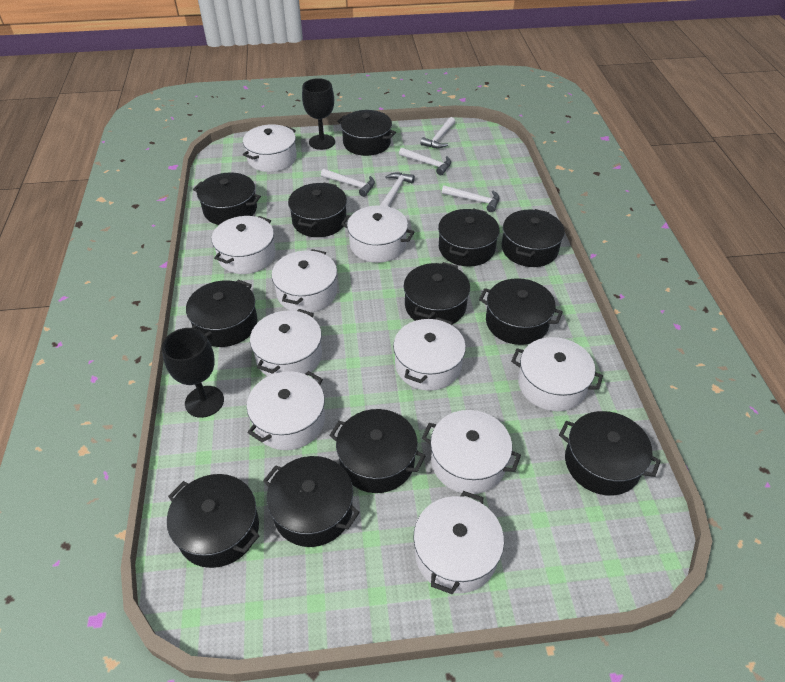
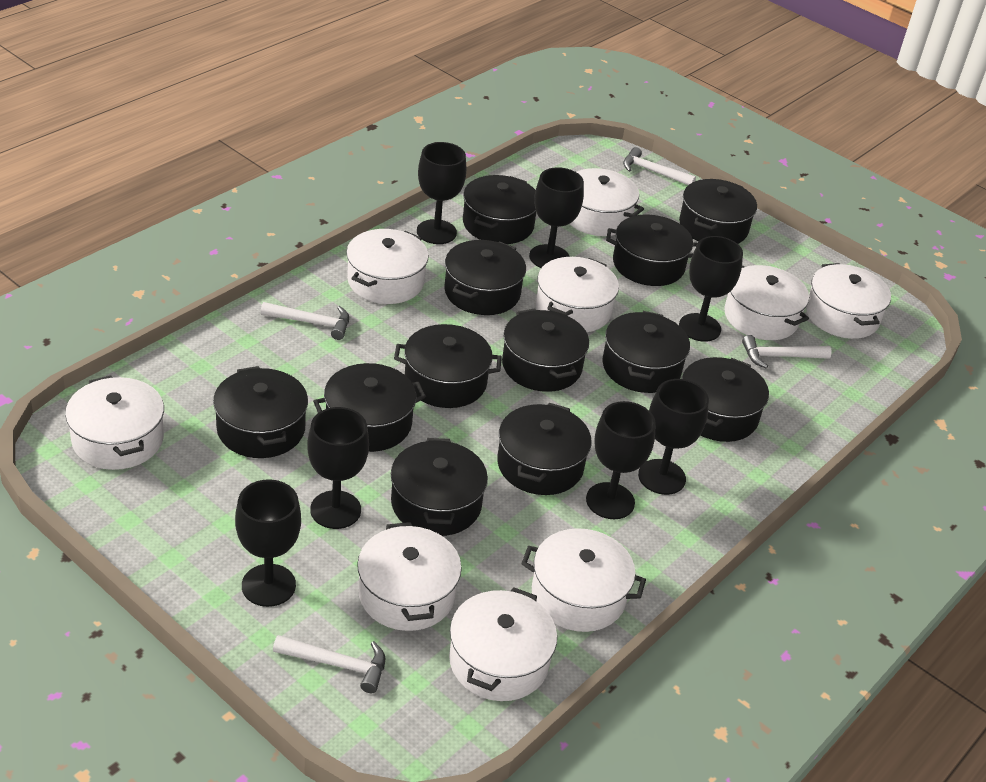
black goblet: 2 -> 7
white hammer: 5 -> 4
white pot: 10 -> 9

